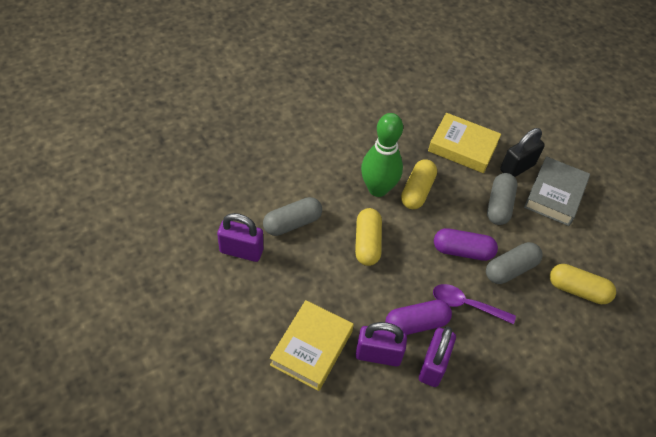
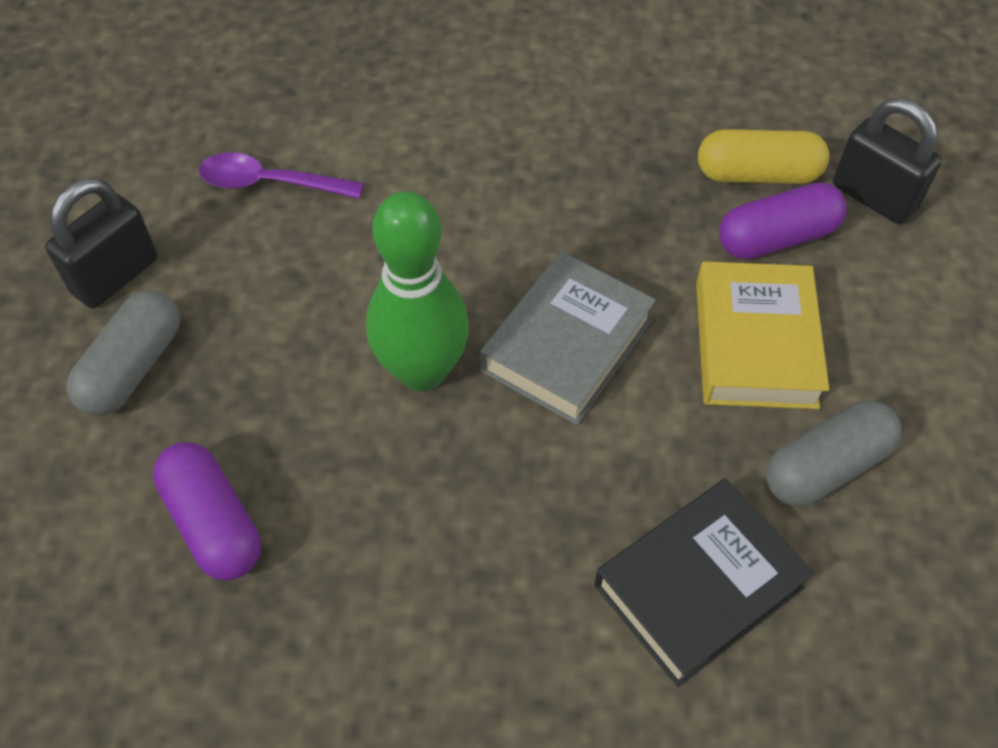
black book: 0 -> 1
black padlock: 1 -> 2
grey capsule: 3 -> 2
purple padlock: 3 -> 0
yellow book: 2 -> 1
yellow capsule: 3 -> 1

